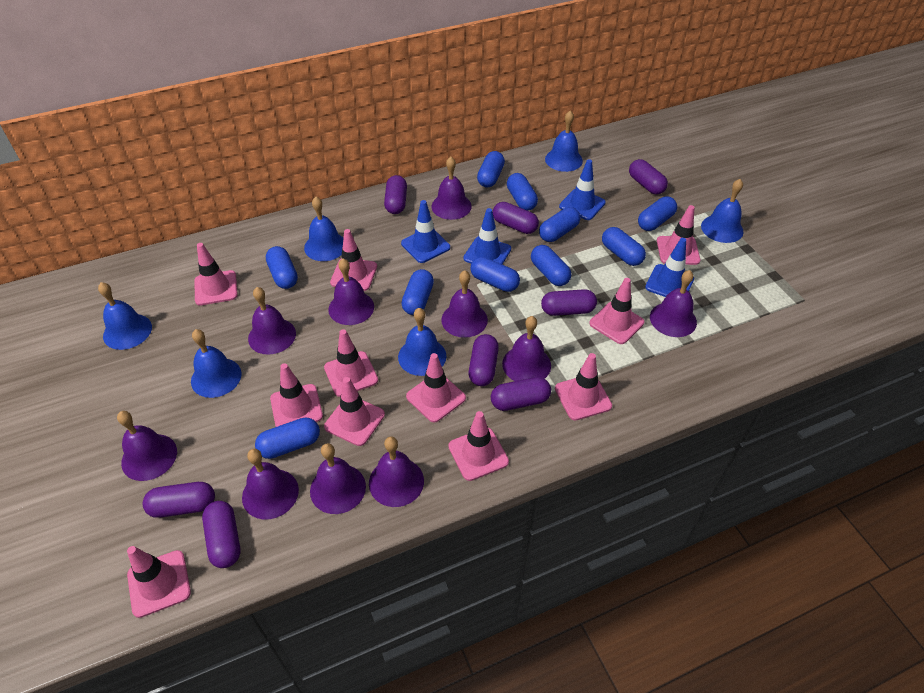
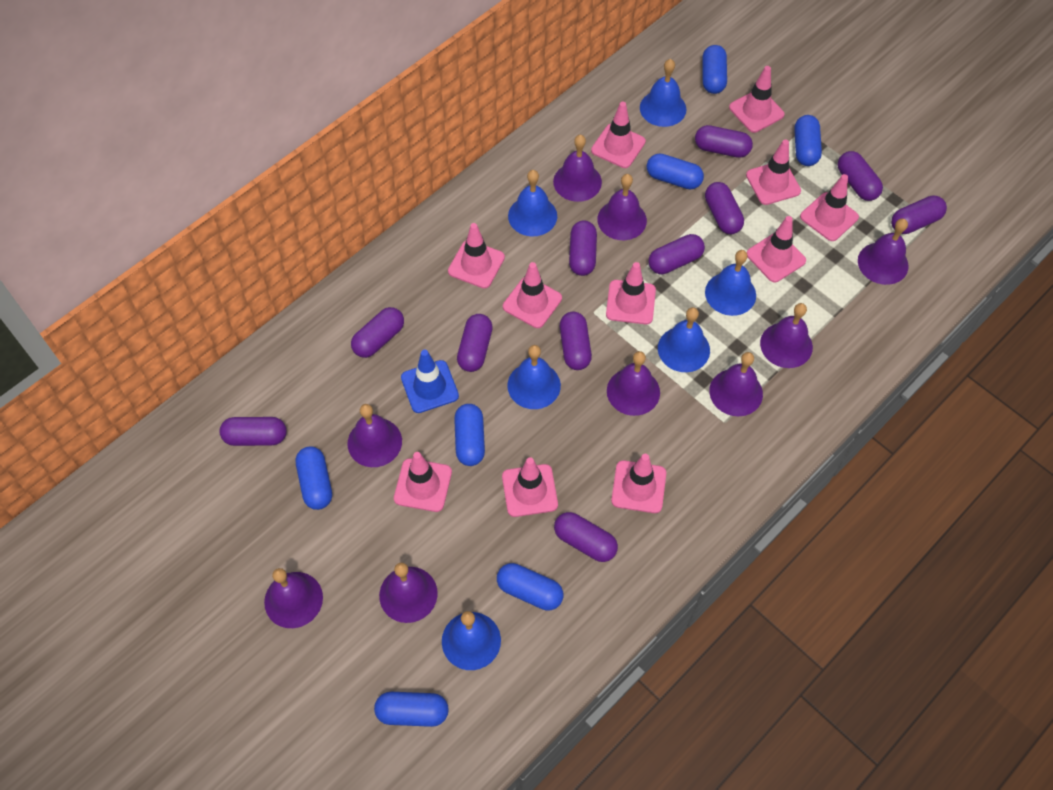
blue capsule: 10 -> 7
blue traffic cone: 4 -> 1
purple bell: 10 -> 9
purple capsule: 8 -> 11

